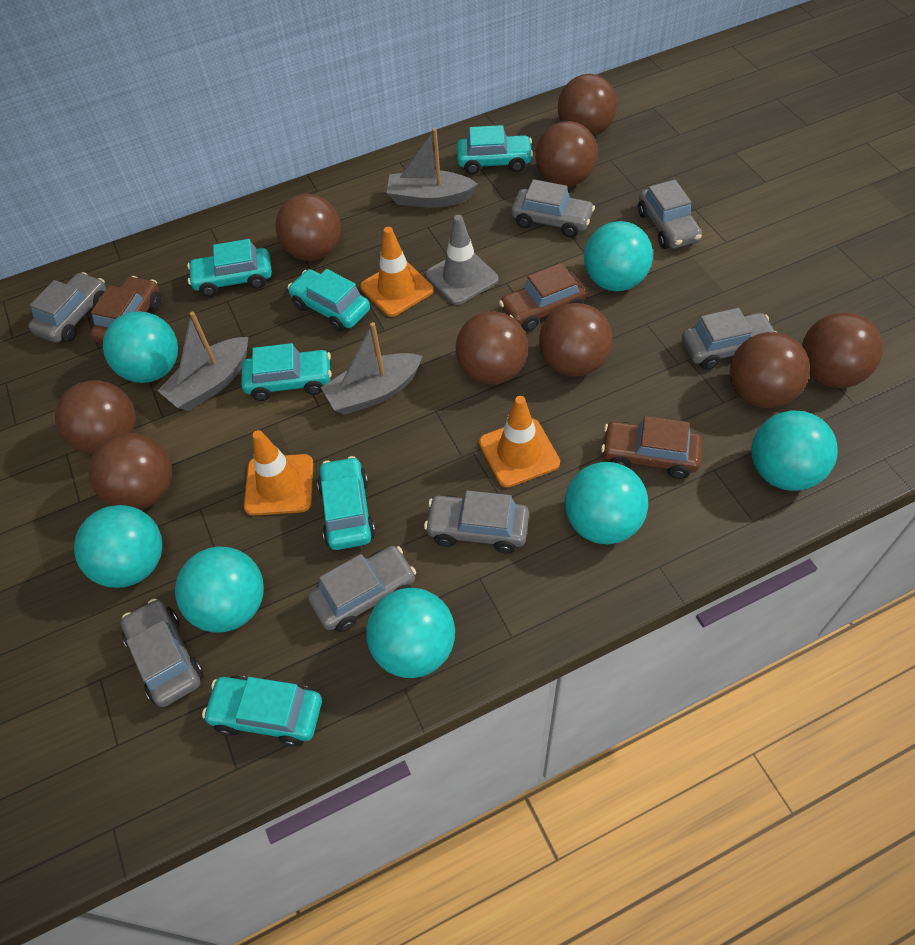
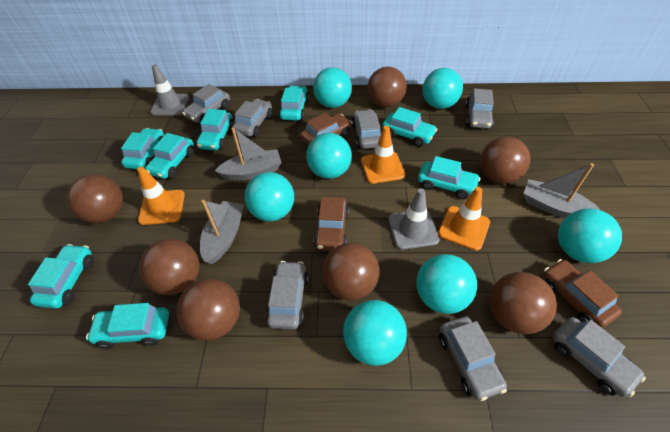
brown ball: 9 -> 7
grey traffic cone: 1 -> 2
turquoise car: 6 -> 8

